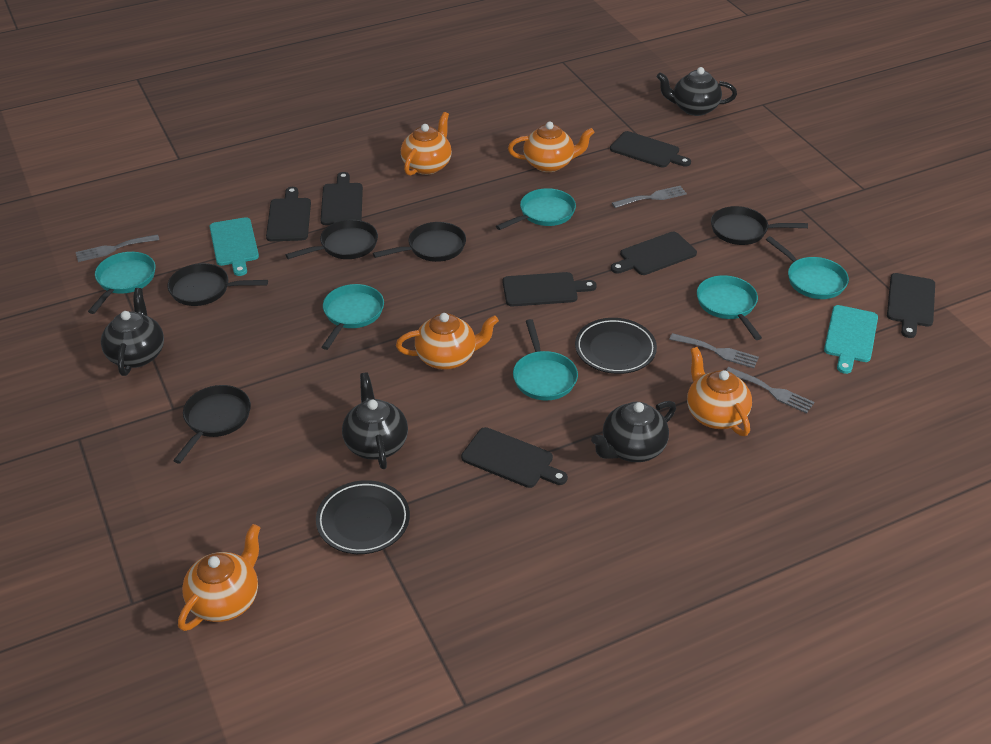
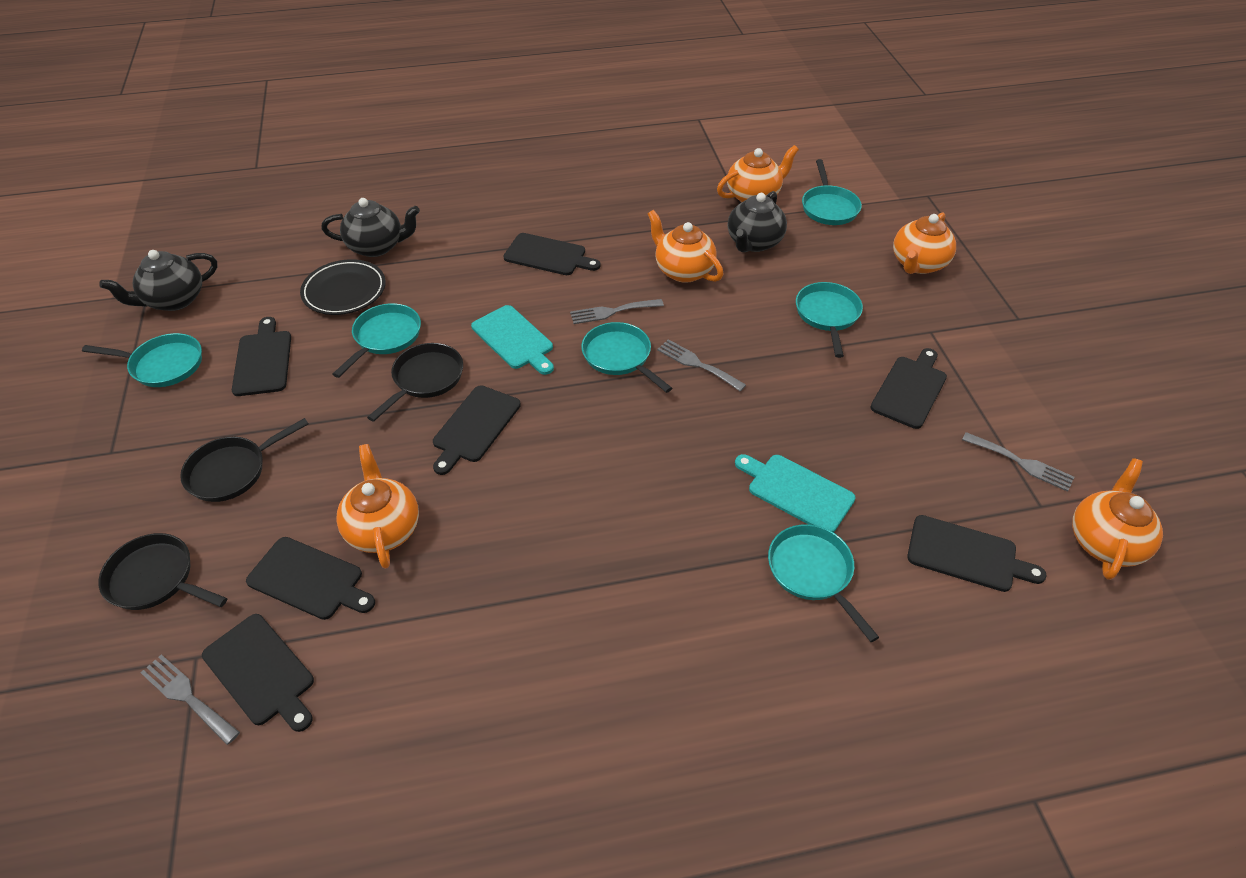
black pan: 5 -> 3
black plate: 2 -> 1
black teapot: 4 -> 3

